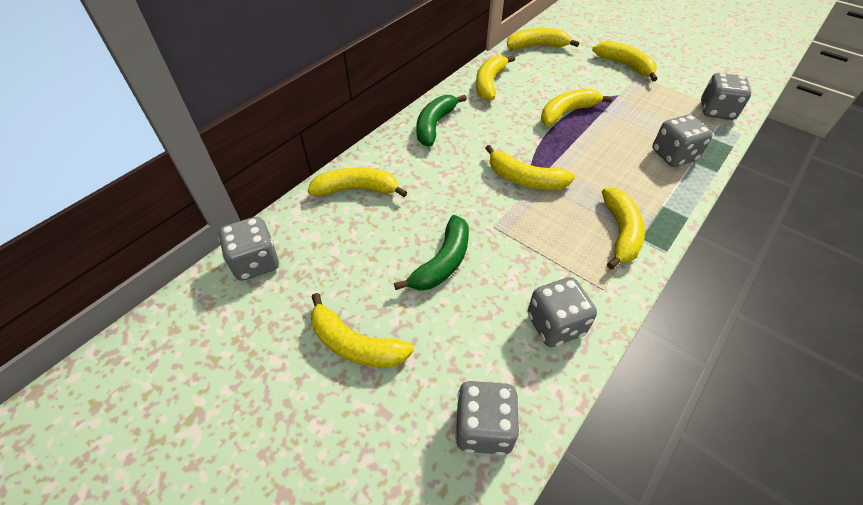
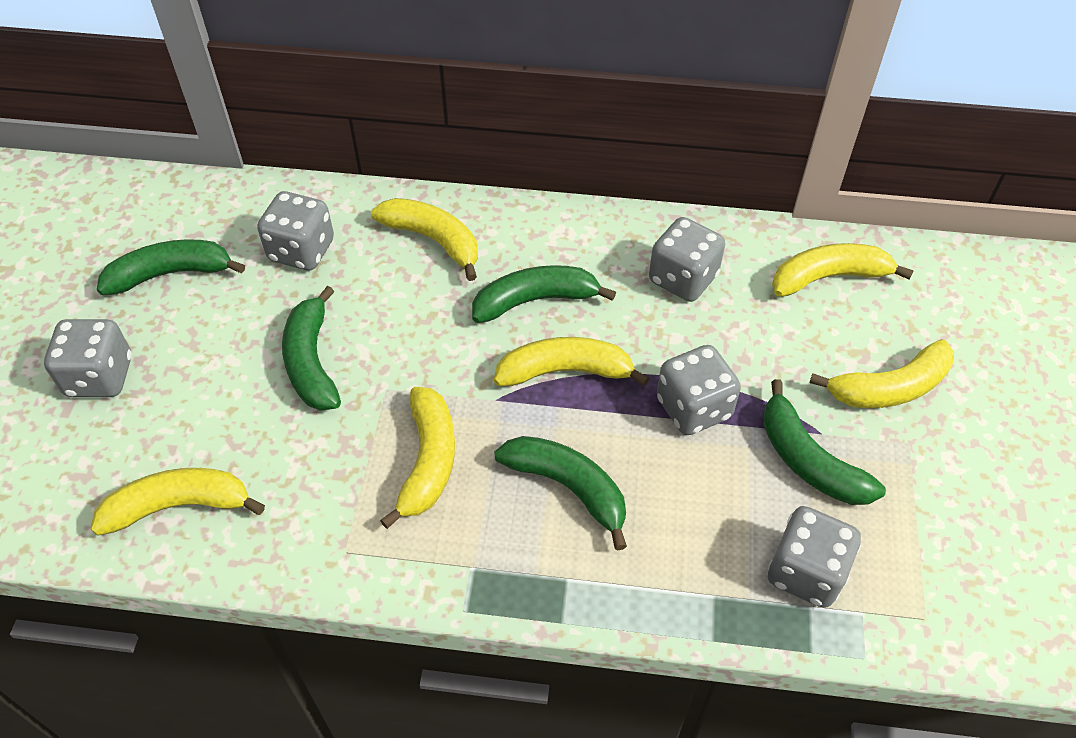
green banana: 2 -> 5
yellow banana: 8 -> 6

